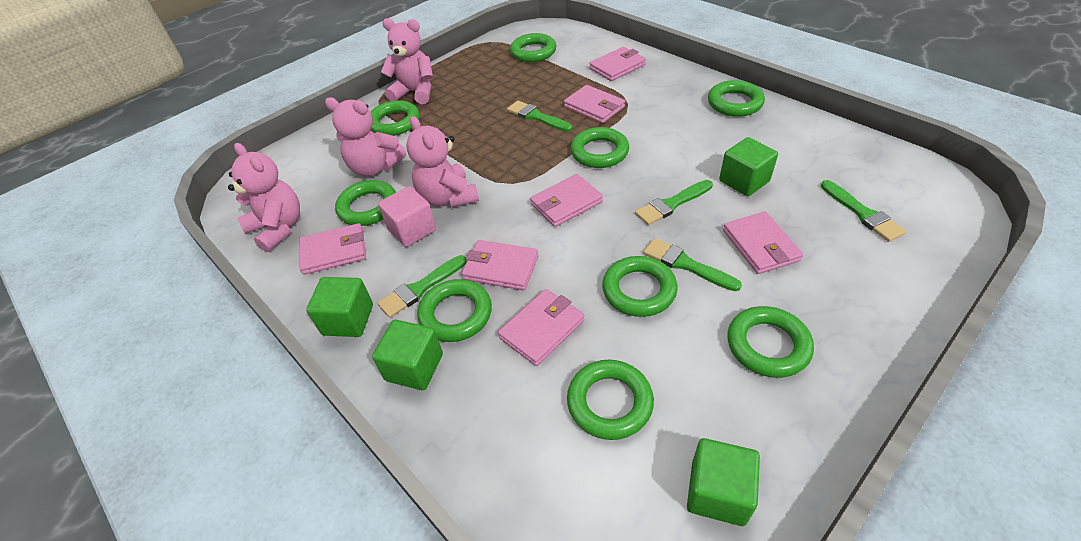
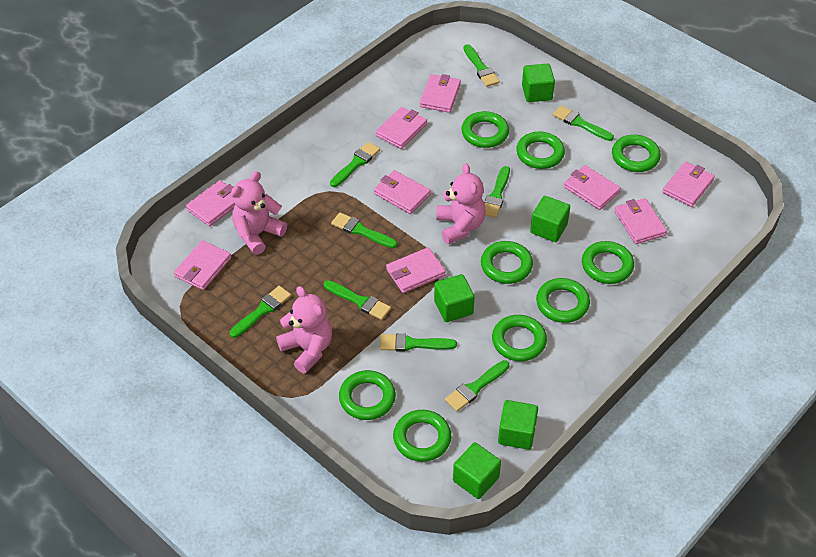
green brush: 5 -> 9
green cube: 4 -> 5
pink cube: 1 -> 0
pink teddy bear: 4 -> 3
pink wallet: 7 -> 9

